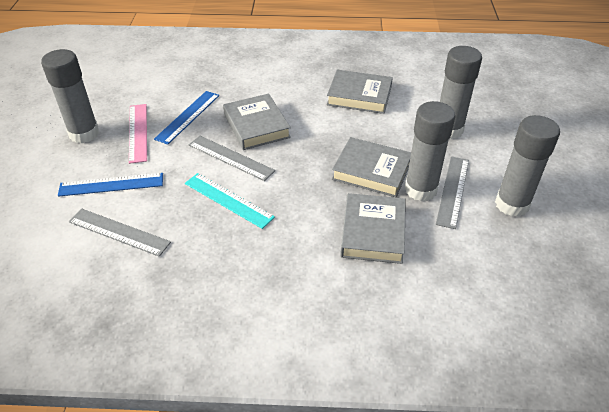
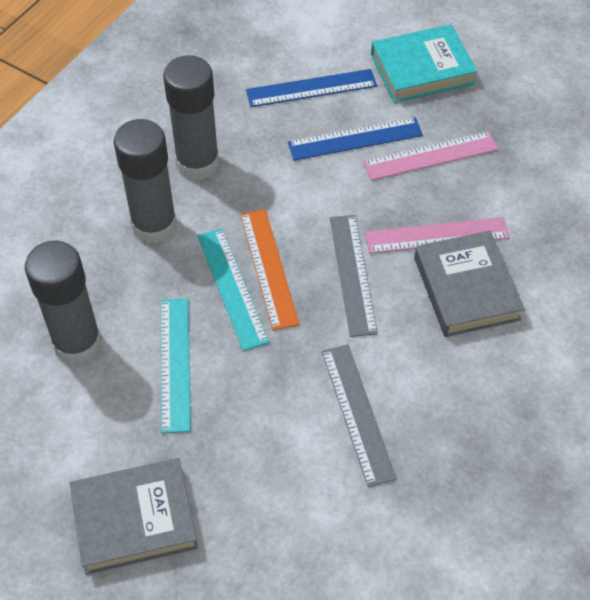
grey book: 4 -> 2
grey glue stick: 4 -> 3
grey ruler: 3 -> 2
orange ruler: 0 -> 1
pink ruler: 1 -> 2
turquoise book: 0 -> 1
turquoise ruler: 1 -> 2

